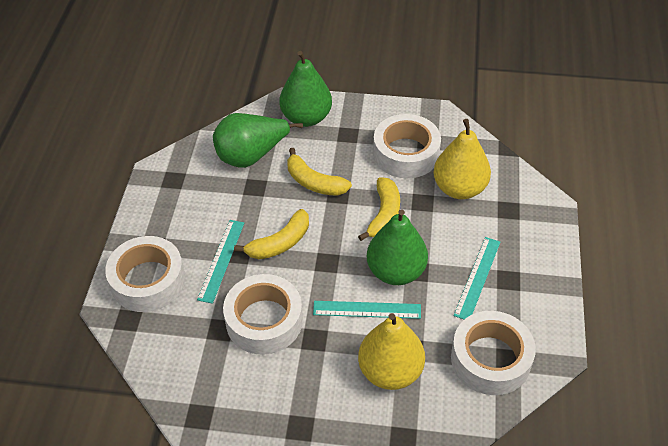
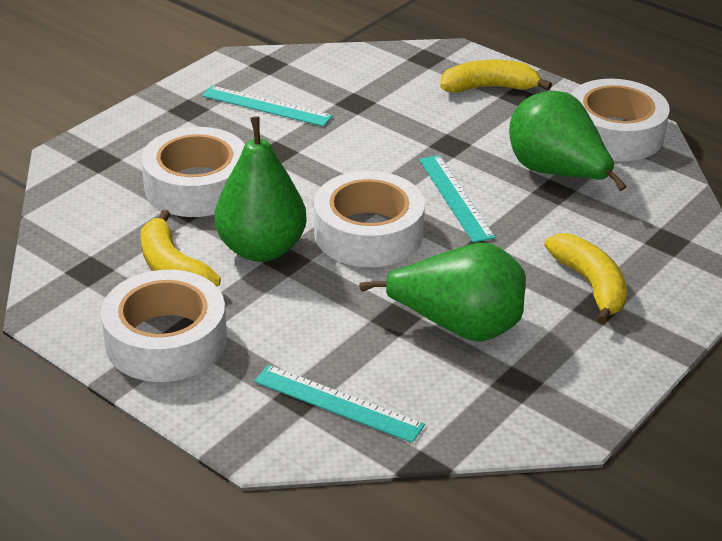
yellow pear: 2 -> 0

